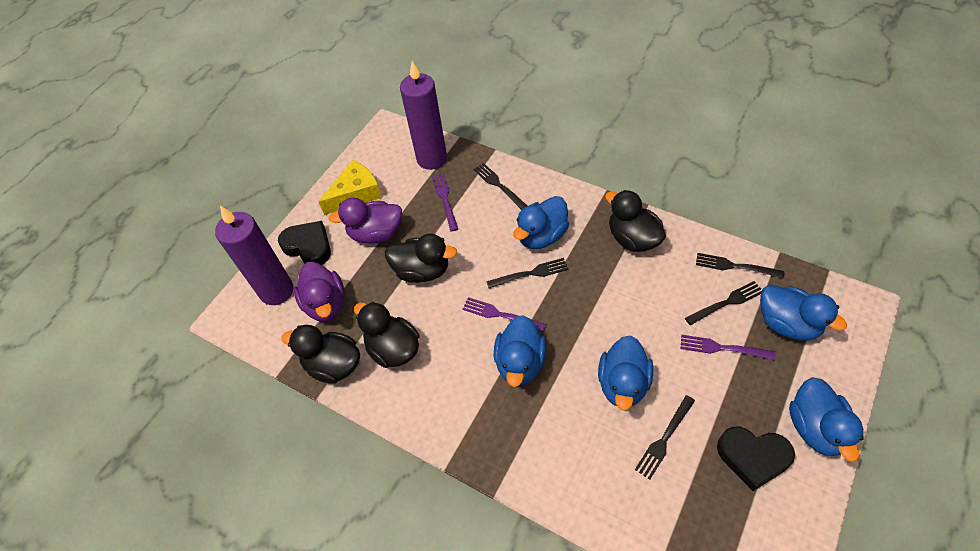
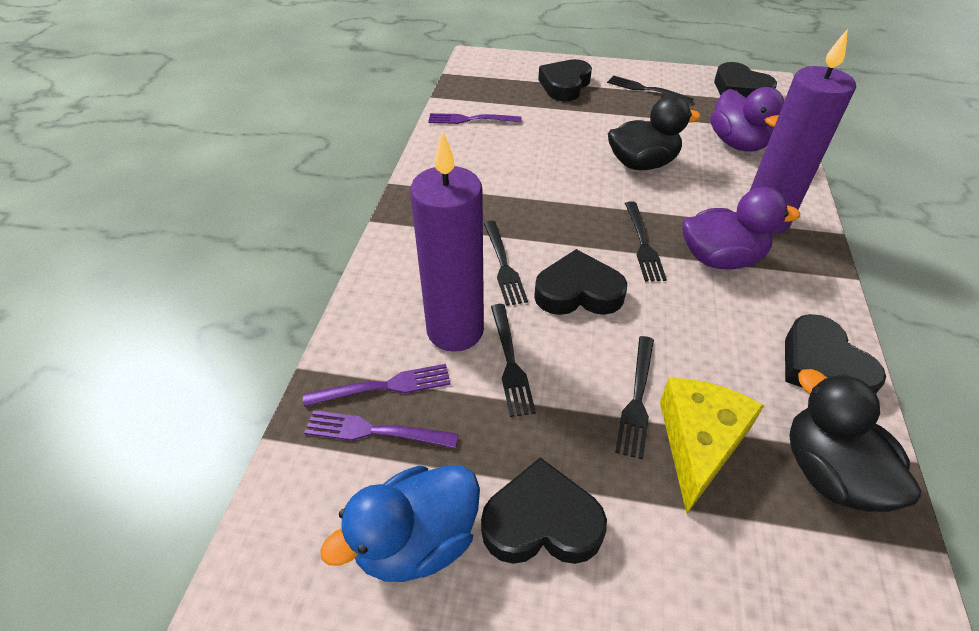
black duck: 4 -> 2
black heart: 2 -> 5
blue duck: 5 -> 1

